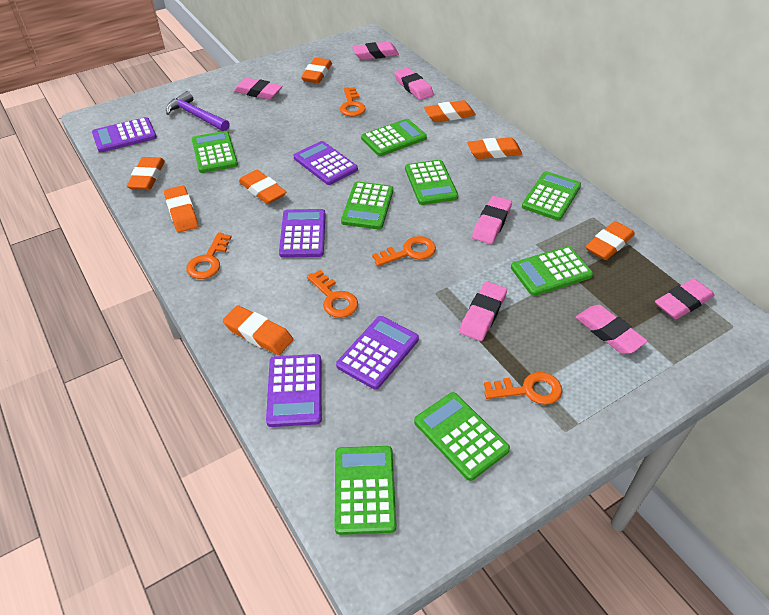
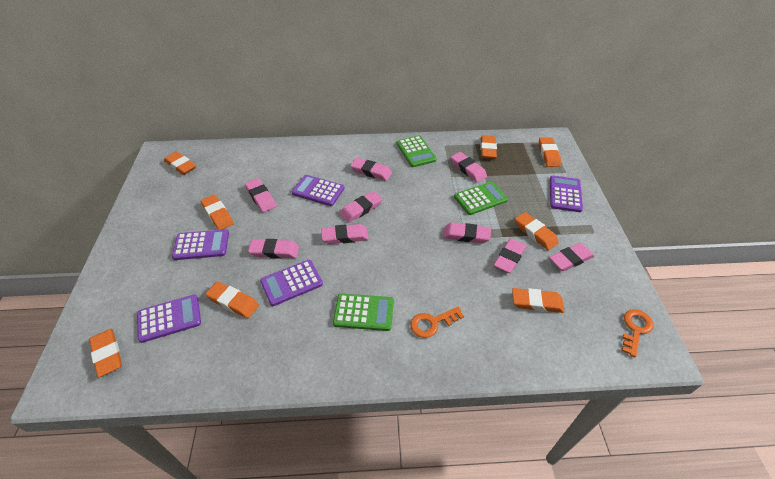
green calculator: 8 -> 3
orange key: 5 -> 2
pink eraser: 7 -> 9
purple hammer: 1 -> 0

